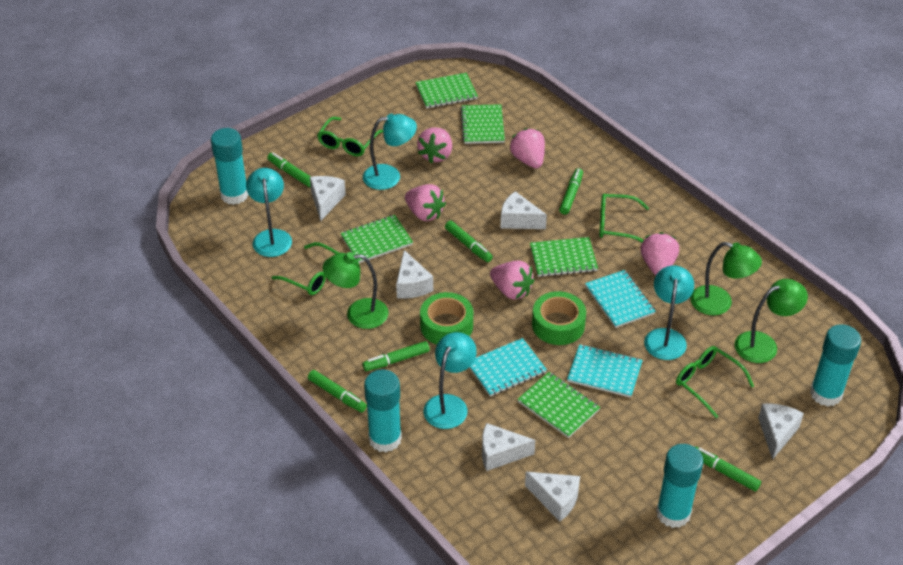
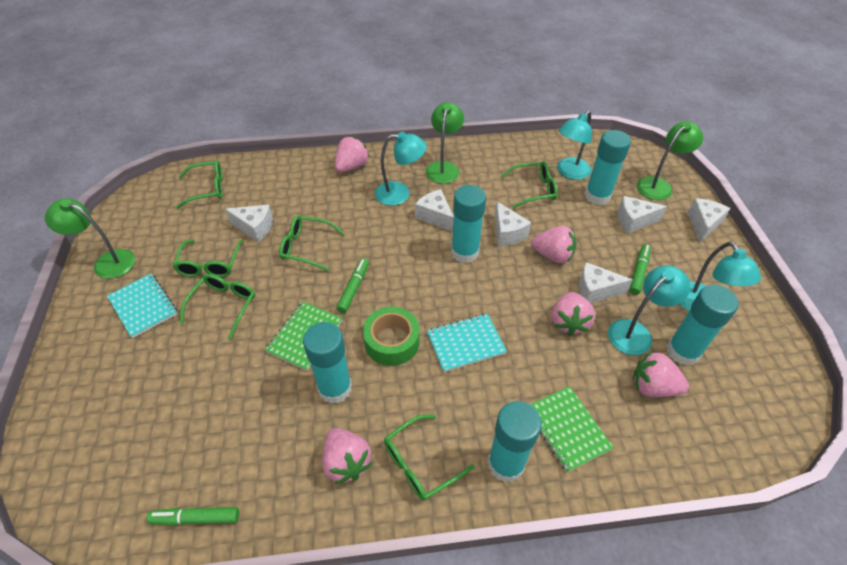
green glasses: 4 -> 6
green marker: 6 -> 3
green notebook: 5 -> 2
green tape: 2 -> 1
turquoise glue stick: 4 -> 5
turquoise notebook: 3 -> 2

